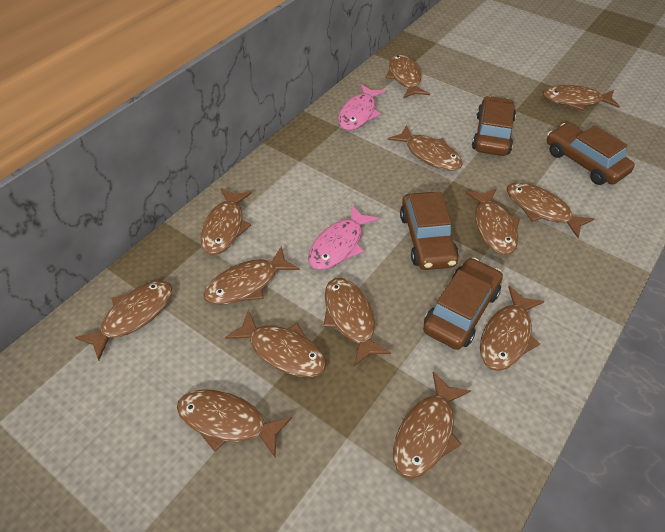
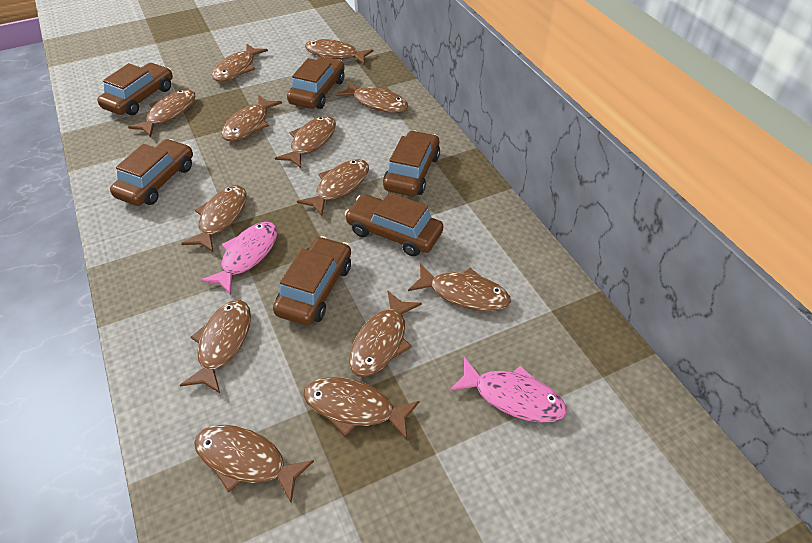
brown car: 4 -> 6

